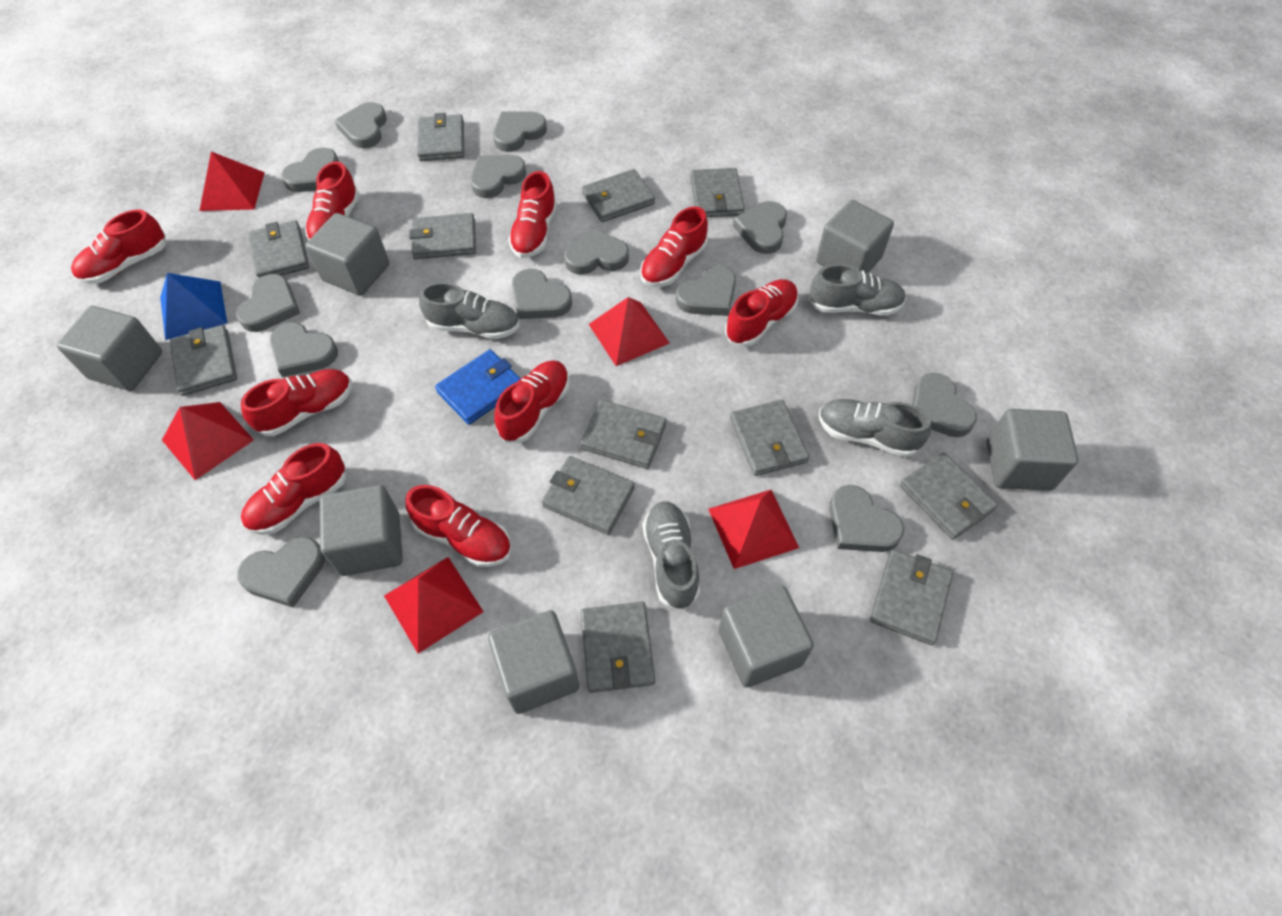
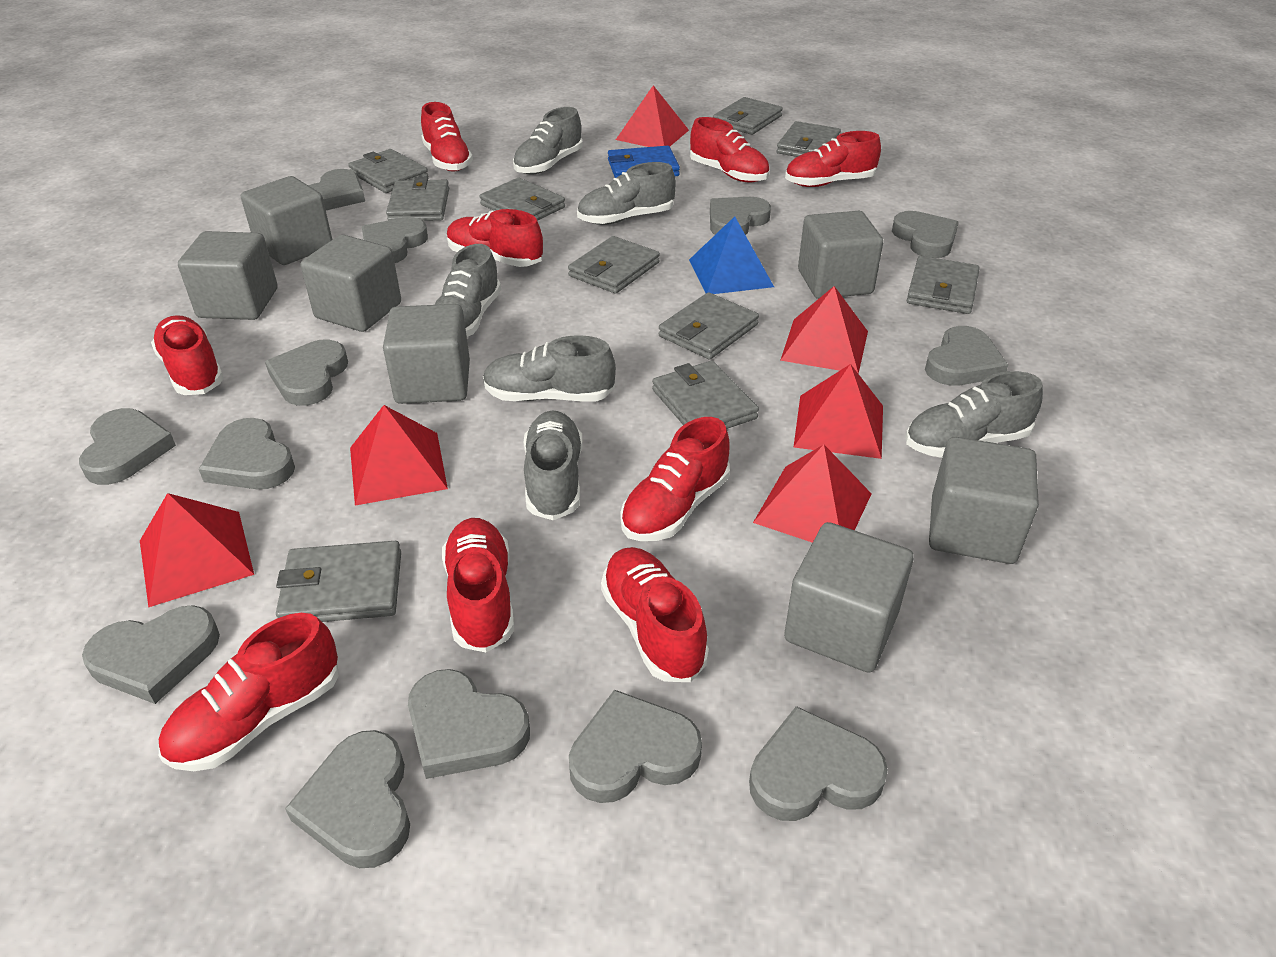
grey shoe: 4 -> 6
grey wallet: 12 -> 10
red pyramid: 5 -> 6

